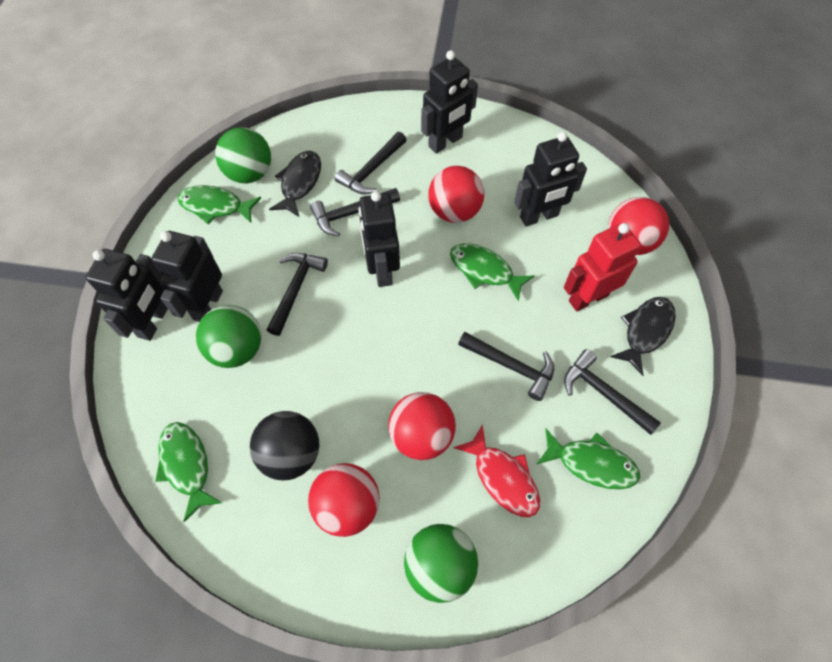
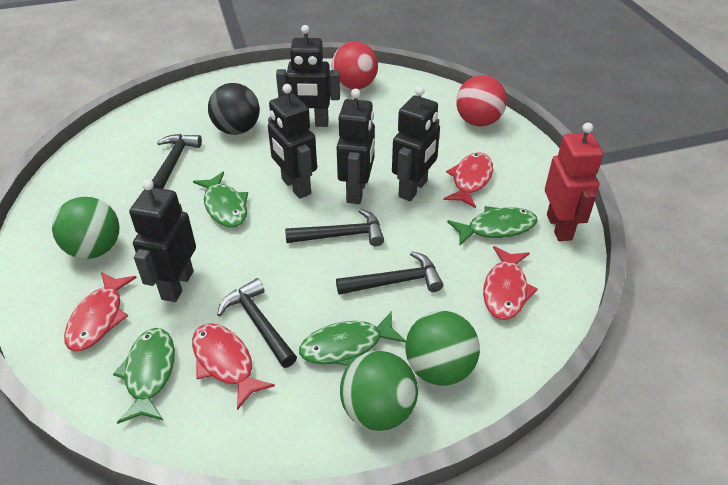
black fish: 2 -> 0
black hammer: 5 -> 4
red ball: 4 -> 2
red fish: 1 -> 4

